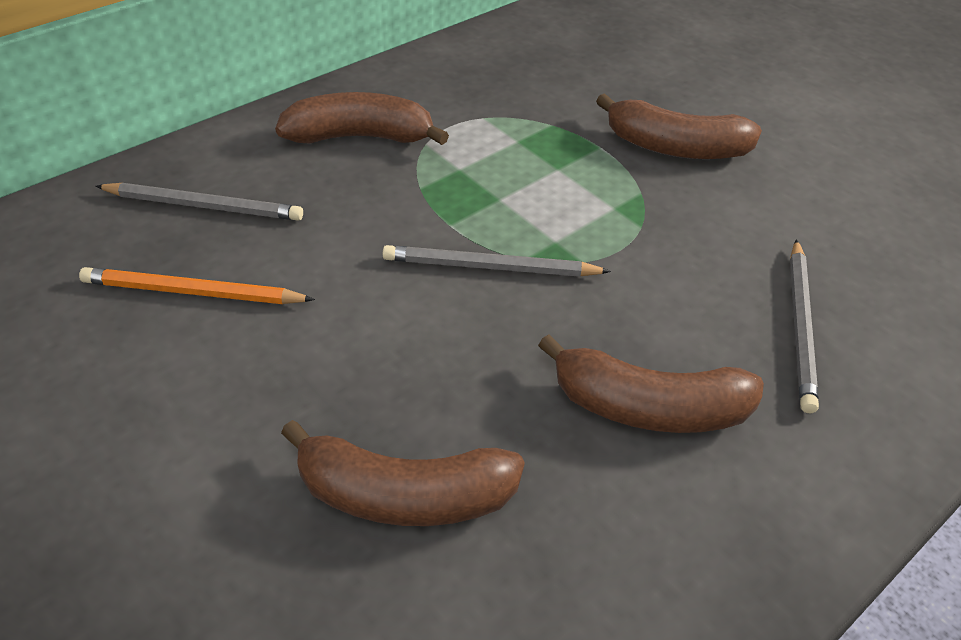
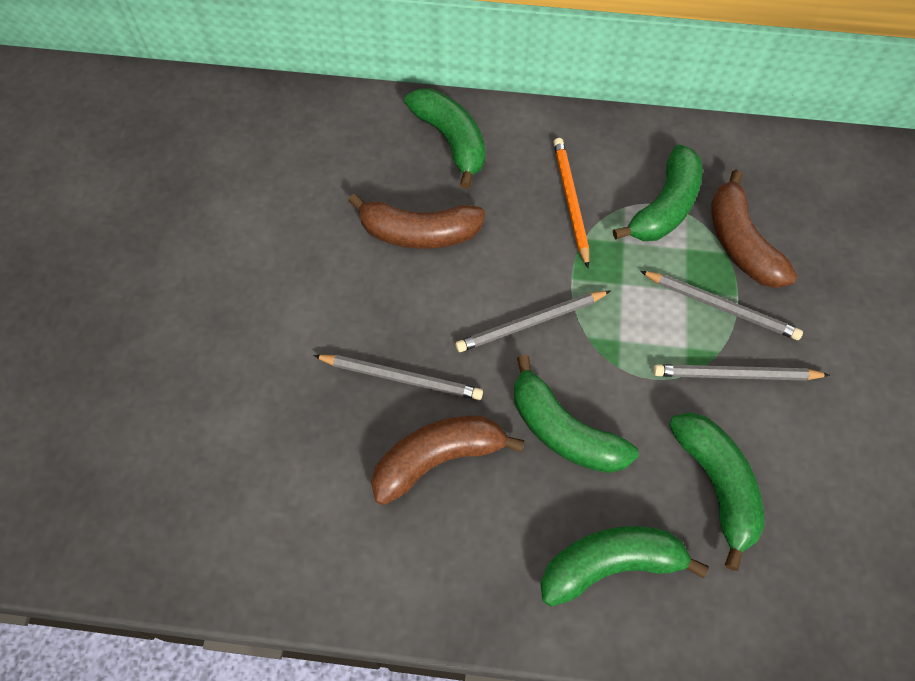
brown banana: 4 -> 3
green banana: 0 -> 5
grey pencil: 3 -> 4

